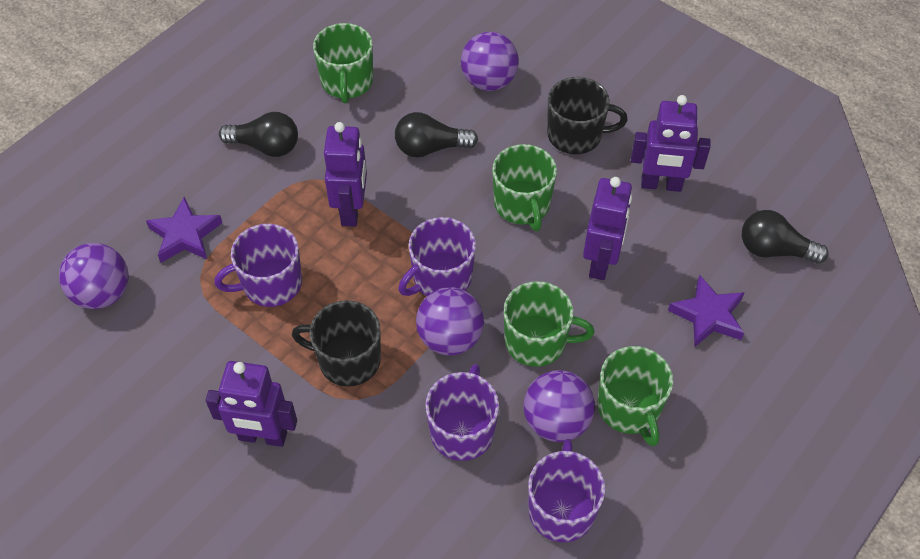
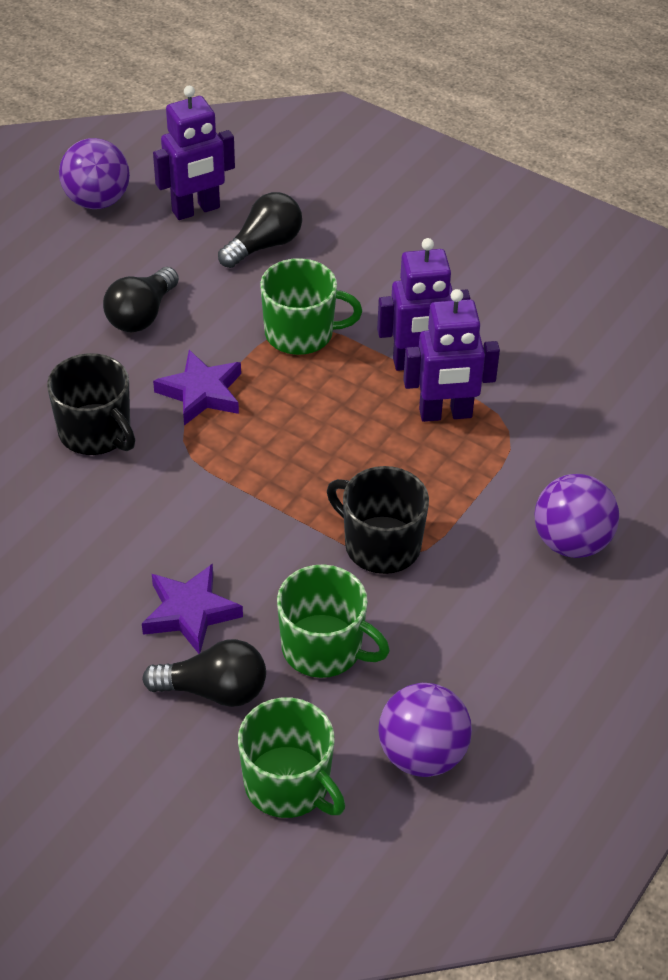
green mug: 4 -> 3
purple ball: 4 -> 3
purple mug: 4 -> 0
purple robot: 4 -> 3

